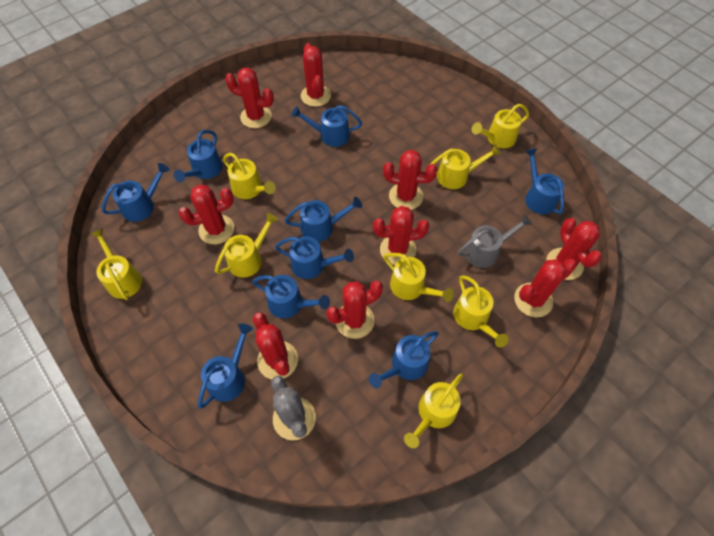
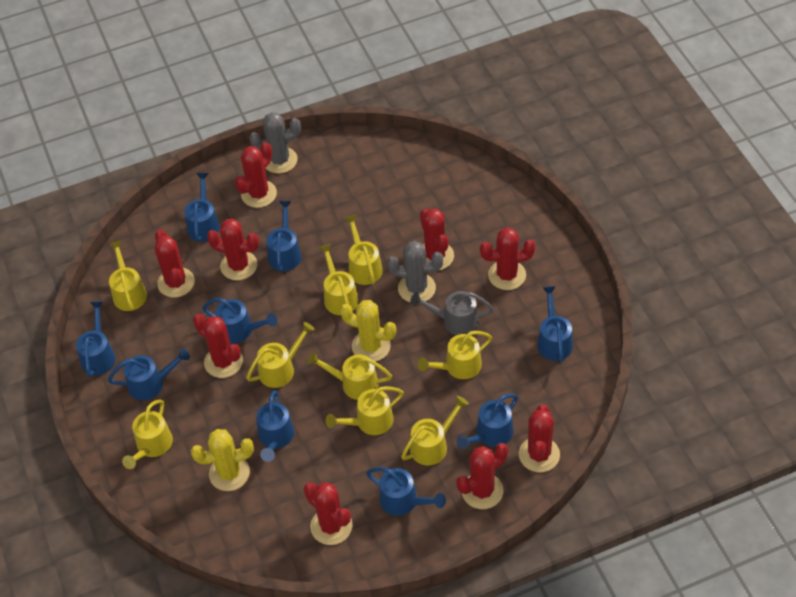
grey cactus: 1 -> 2
yellow cactus: 0 -> 2
yellow watering can: 8 -> 9

